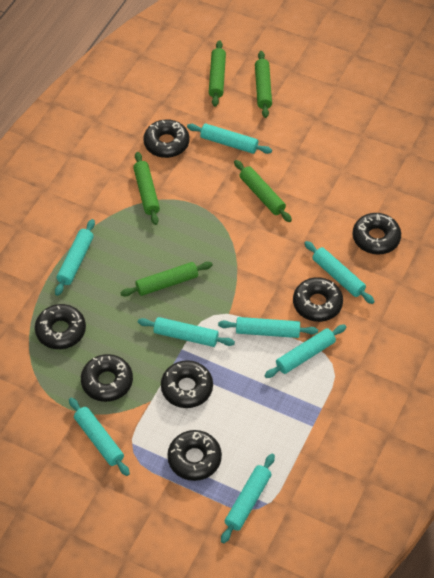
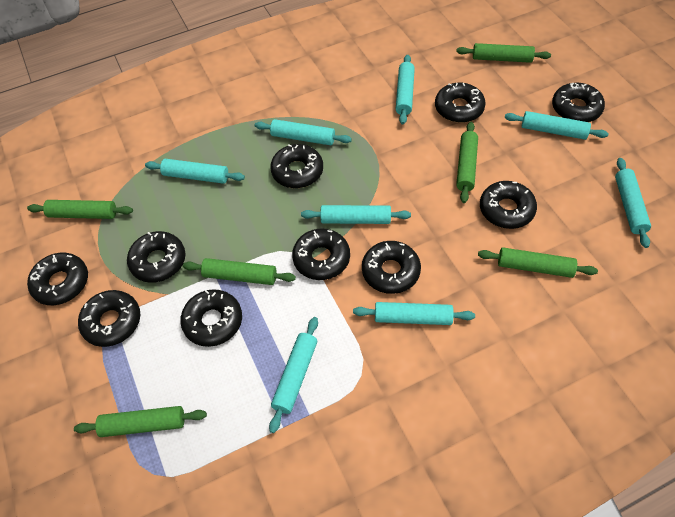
black donut: 7 -> 10
green rolling pin: 5 -> 6

